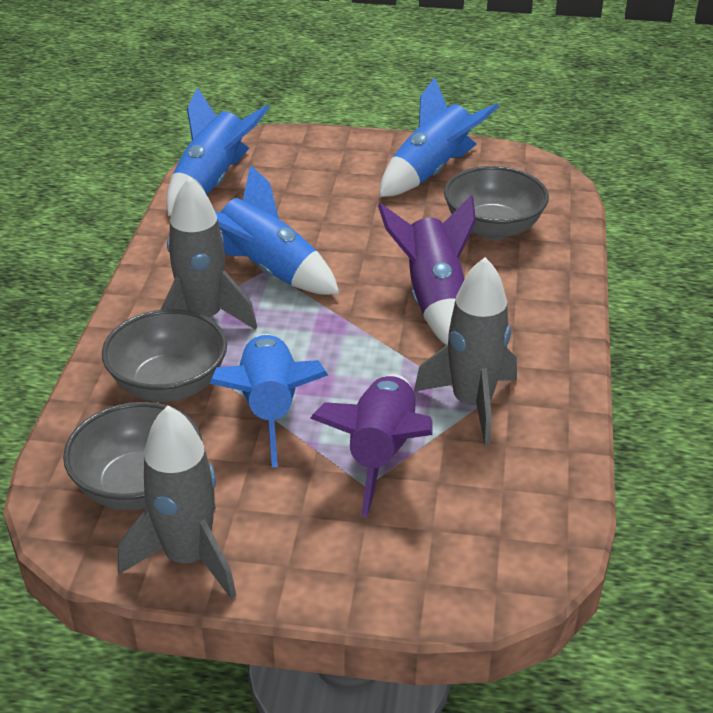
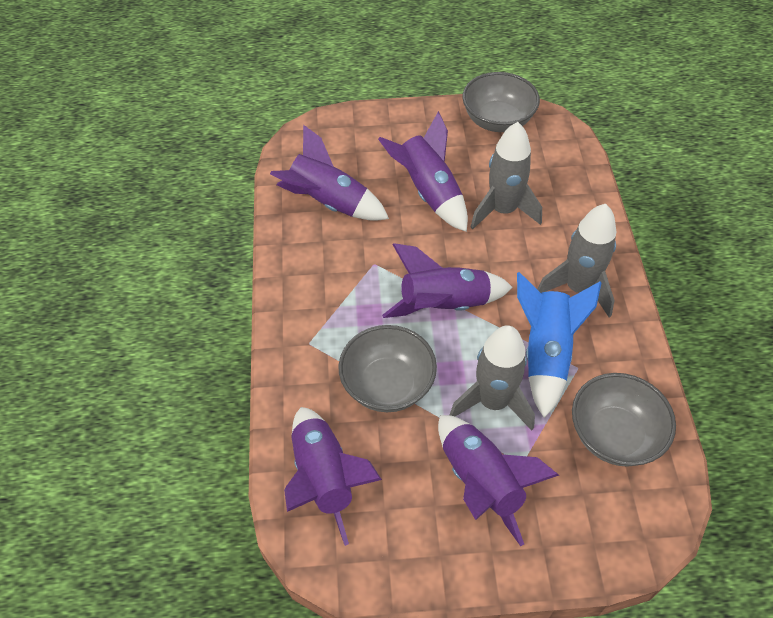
blue rocket: 4 -> 1
purple rocket: 2 -> 5

